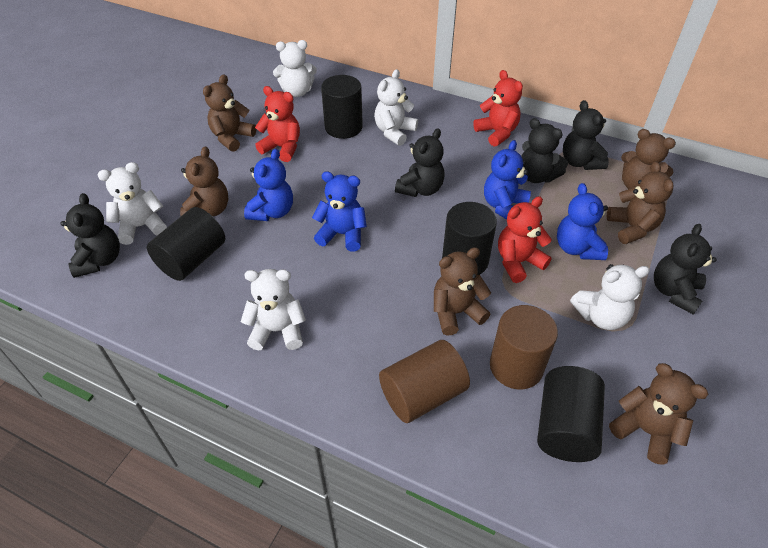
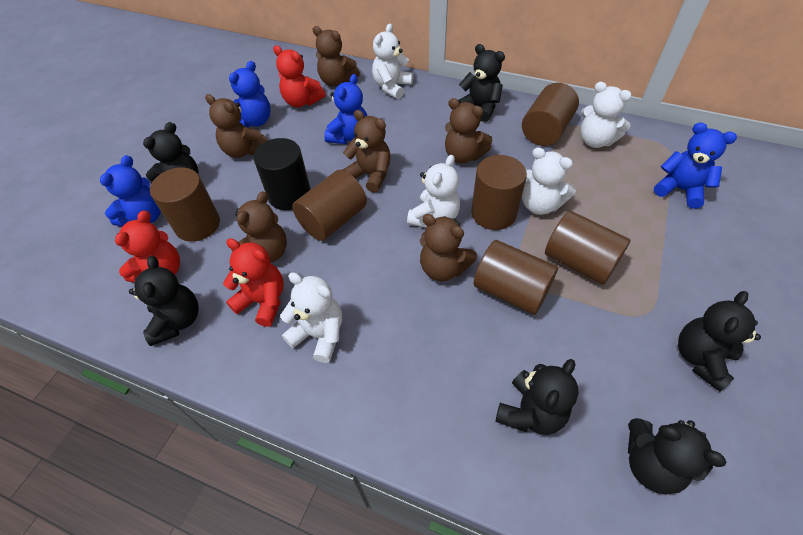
black cylinder: 4 -> 1
black teddy bear: 5 -> 6
brown cylinder: 2 -> 6

